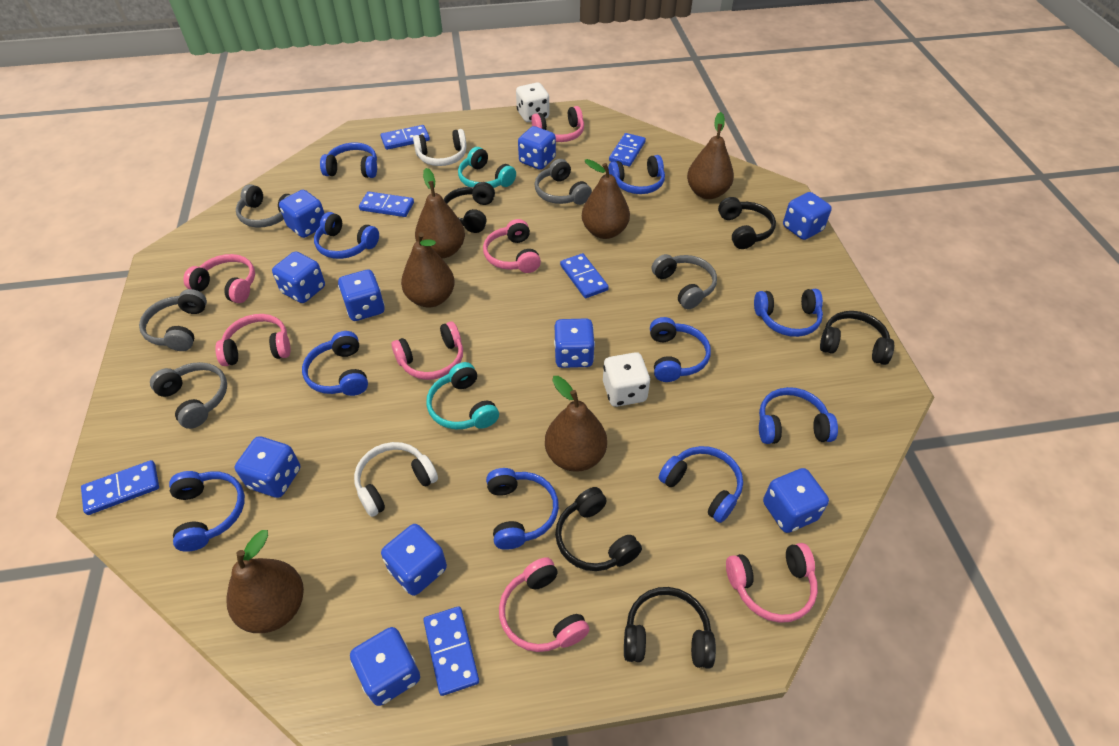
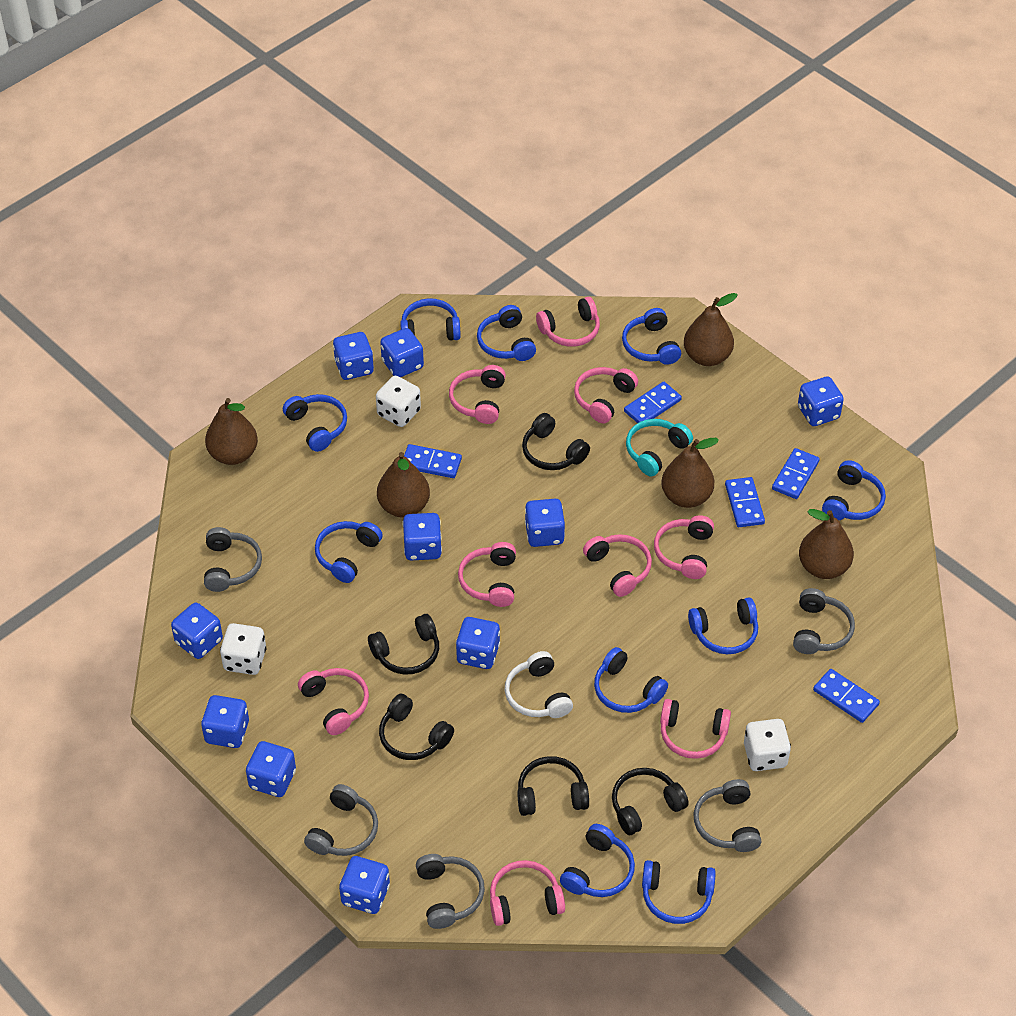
blue domino: 6 -> 5
brown pear: 6 -> 5
pink headphones: 7 -> 9
turquoise headphones: 2 -> 1
white dice: 2 -> 3
white headphones: 2 -> 1

